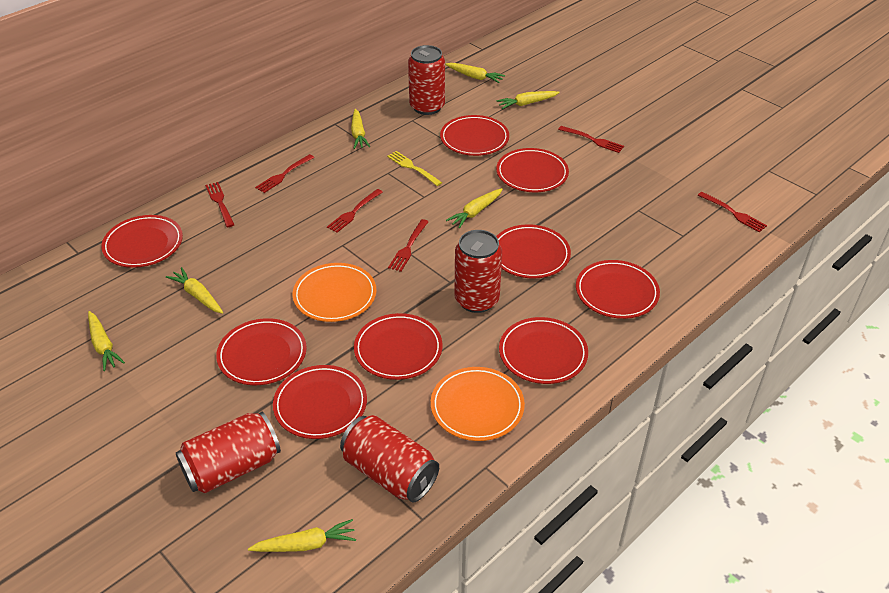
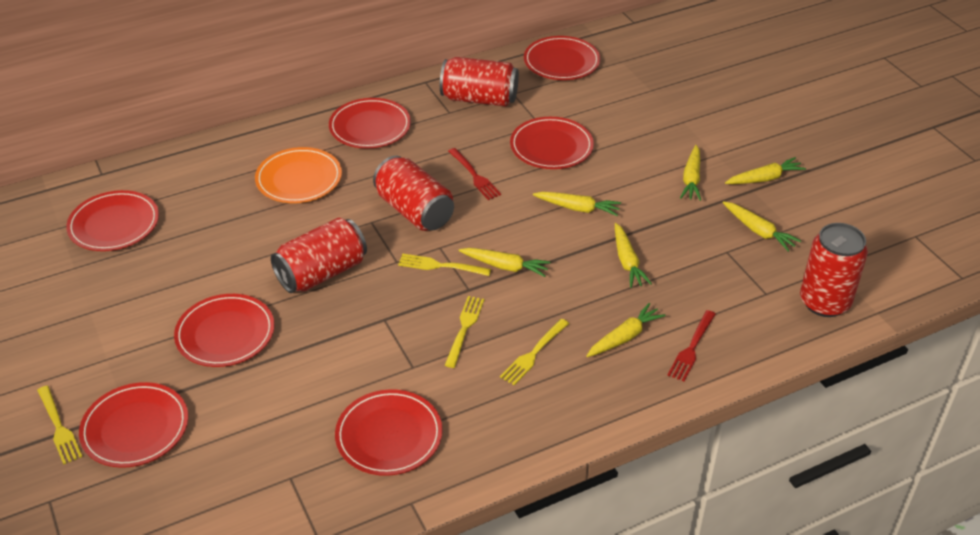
orange plate: 2 -> 1
red fork: 6 -> 2
red plate: 9 -> 7
yellow fork: 1 -> 4

